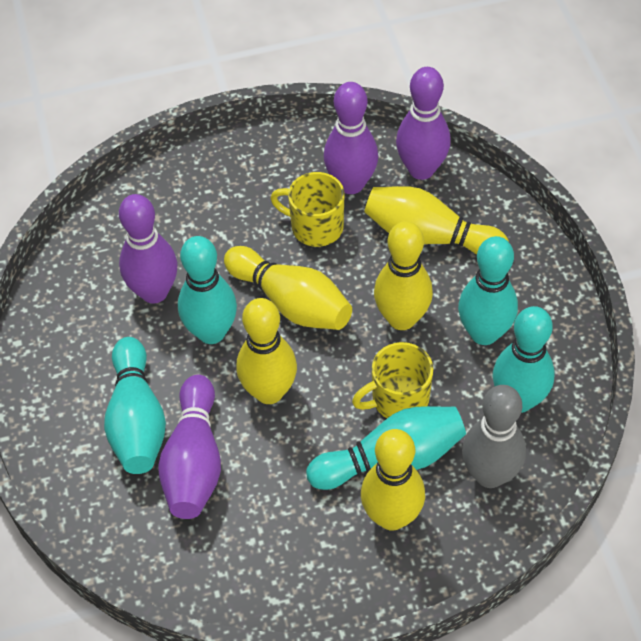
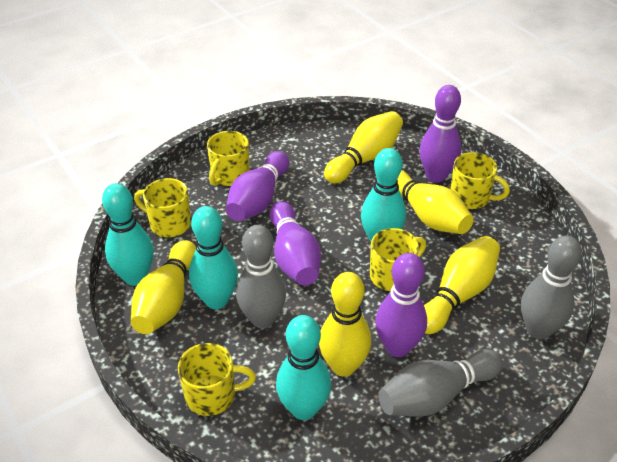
grey bowling pin: 1 -> 3
turquoise bowling pin: 5 -> 4
yellow mug: 2 -> 5

